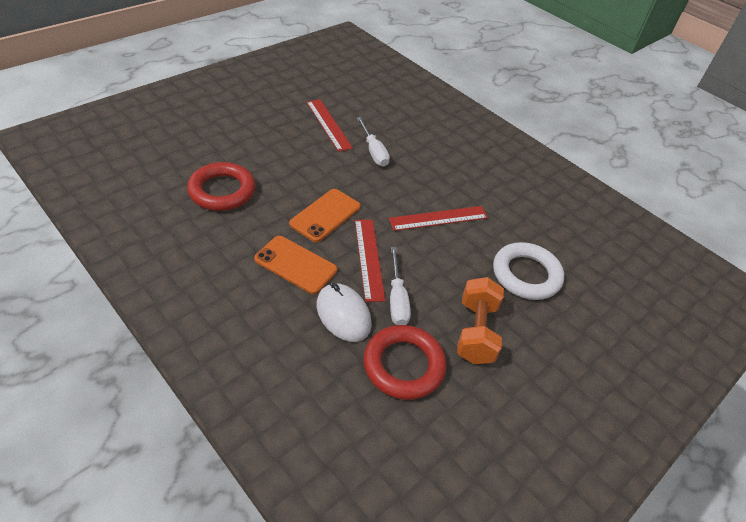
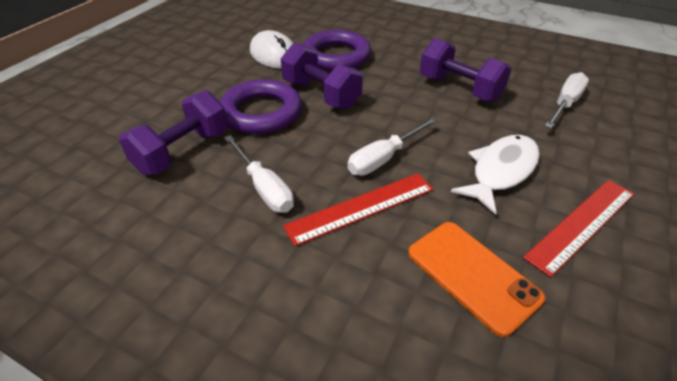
orange dumbbell: 1 -> 0
orange phone: 2 -> 1
purple dumbbell: 0 -> 3
purple ring: 0 -> 2
red ring: 2 -> 0
red ruler: 3 -> 2
white fish: 0 -> 1
white ring: 1 -> 0
white screwdriver: 2 -> 3

